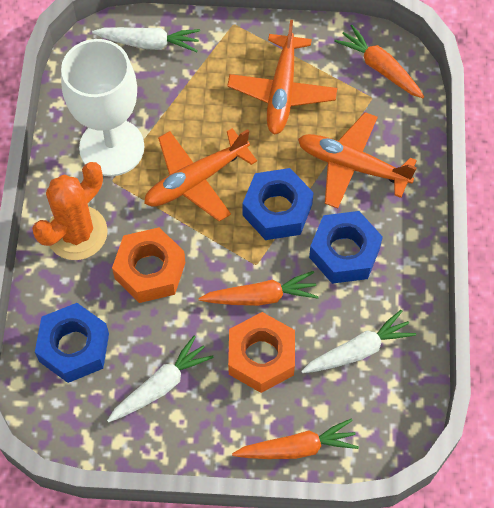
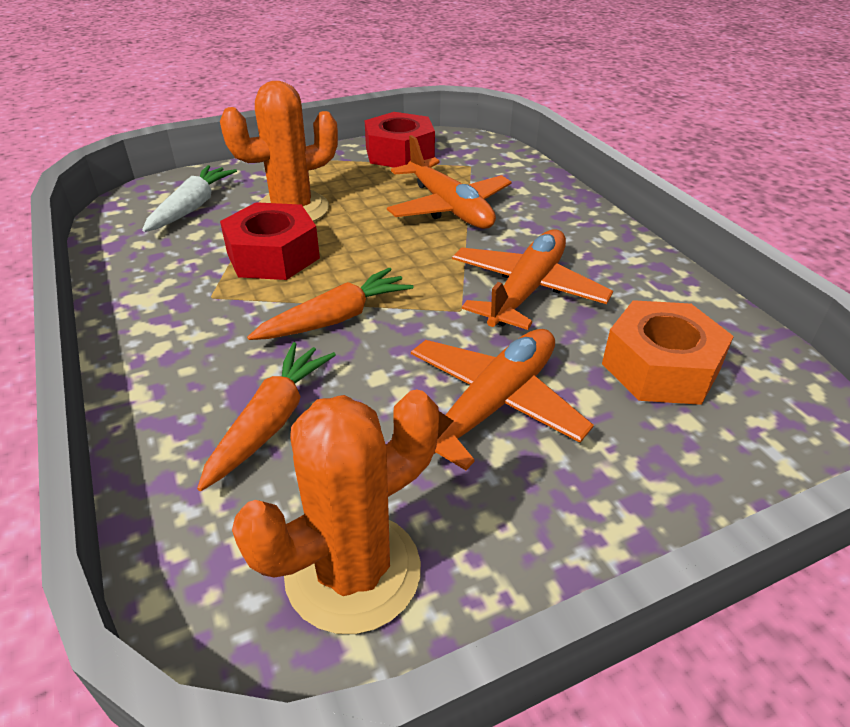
blue nut: 3 -> 0
orange cactus: 1 -> 2
orange carrot: 3 -> 2
orange nut: 2 -> 1
red nut: 0 -> 2
white carrot: 3 -> 1
white goblet: 1 -> 0

